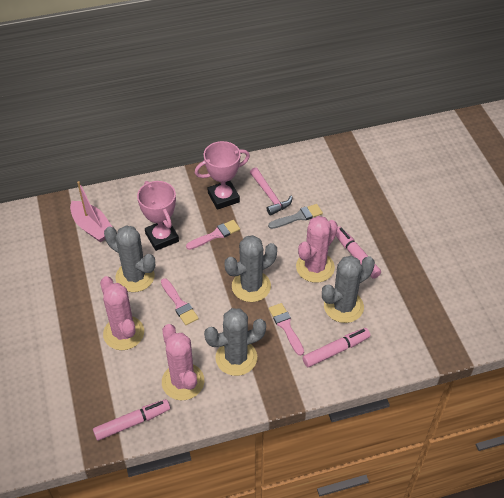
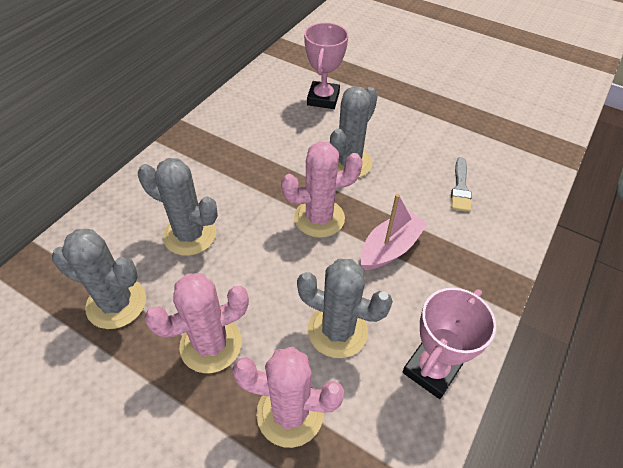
pink brush: 3 -> 0
pink hammer: 1 -> 0
pink marker: 3 -> 0

